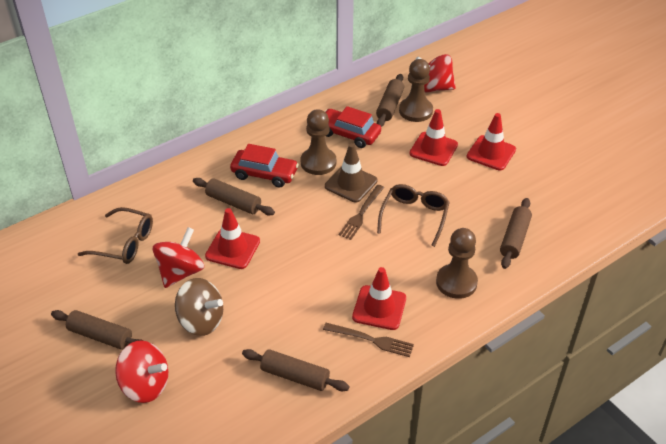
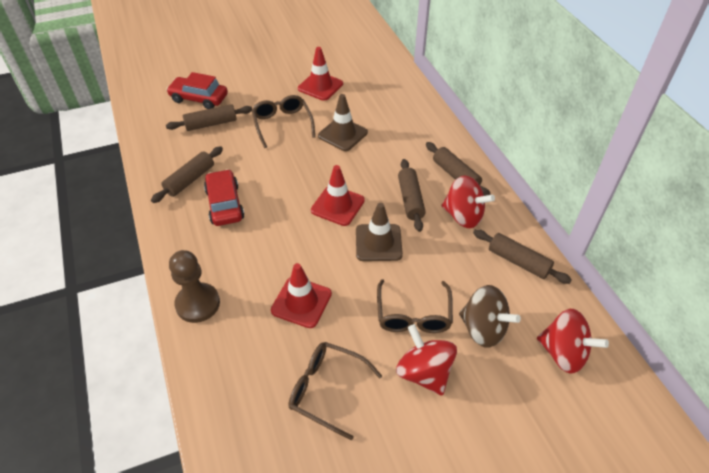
brown fork: 2 -> 0
brown glasses: 2 -> 3
brown pawn: 3 -> 1
brown traffic cone: 1 -> 2
red traffic cone: 4 -> 3

